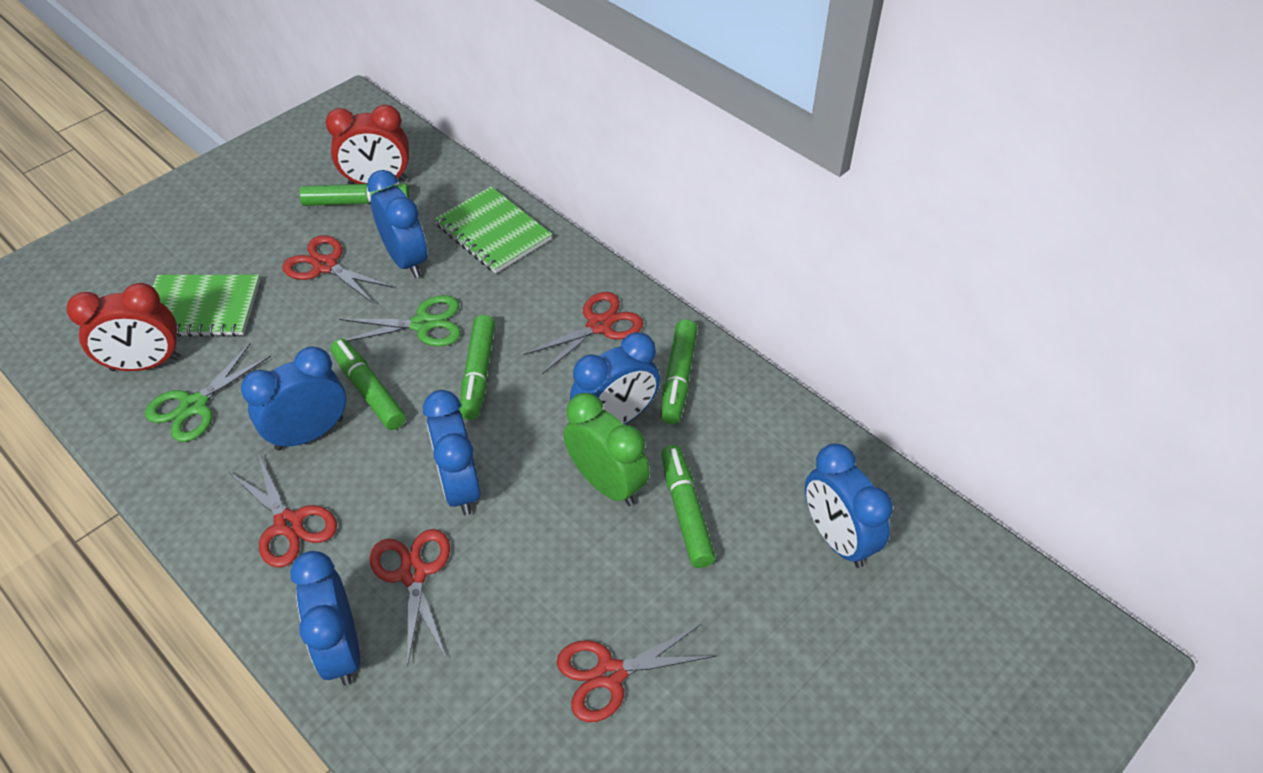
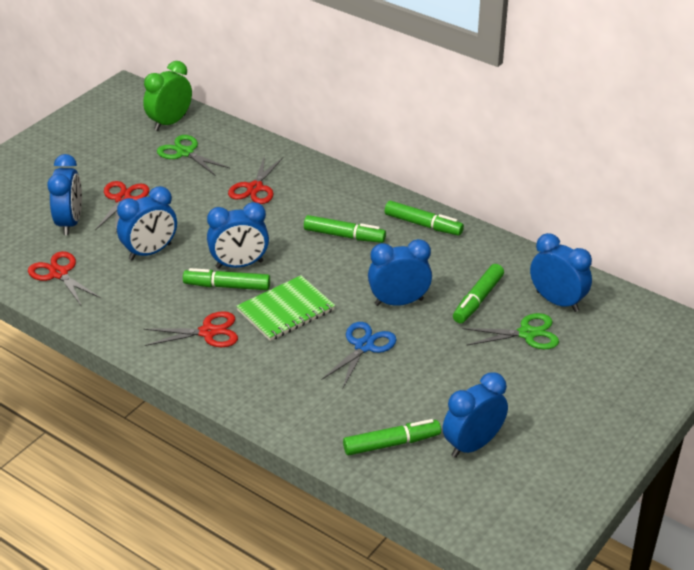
blue scissors: 0 -> 1
green notebook: 2 -> 1
red clock: 2 -> 0
red scissors: 5 -> 4

